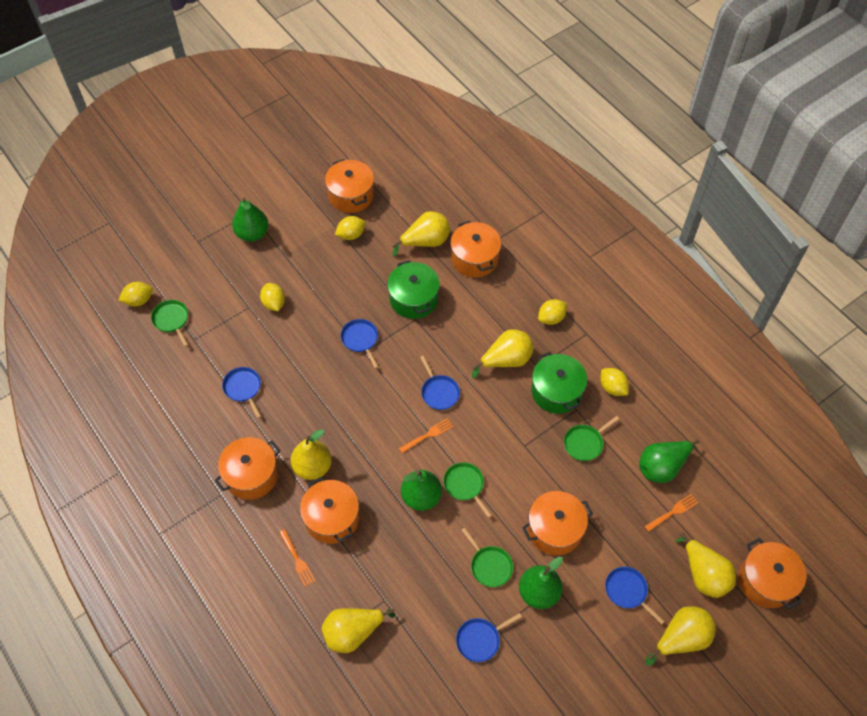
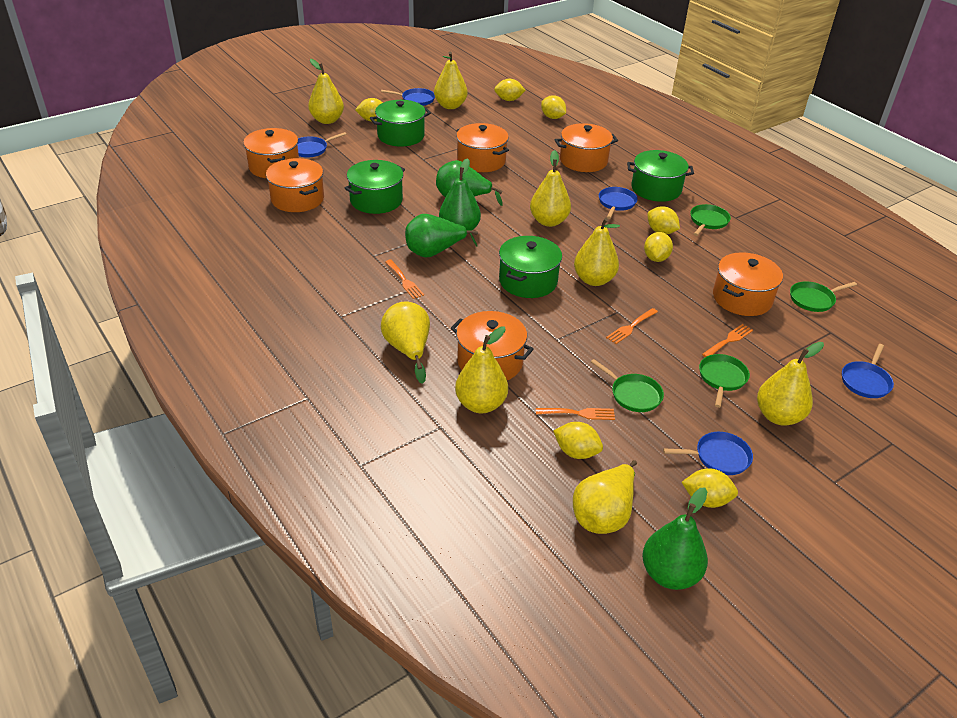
green pot: 2 -> 4
orange fork: 3 -> 4
yellow lemon: 5 -> 7
yellow pear: 6 -> 8

